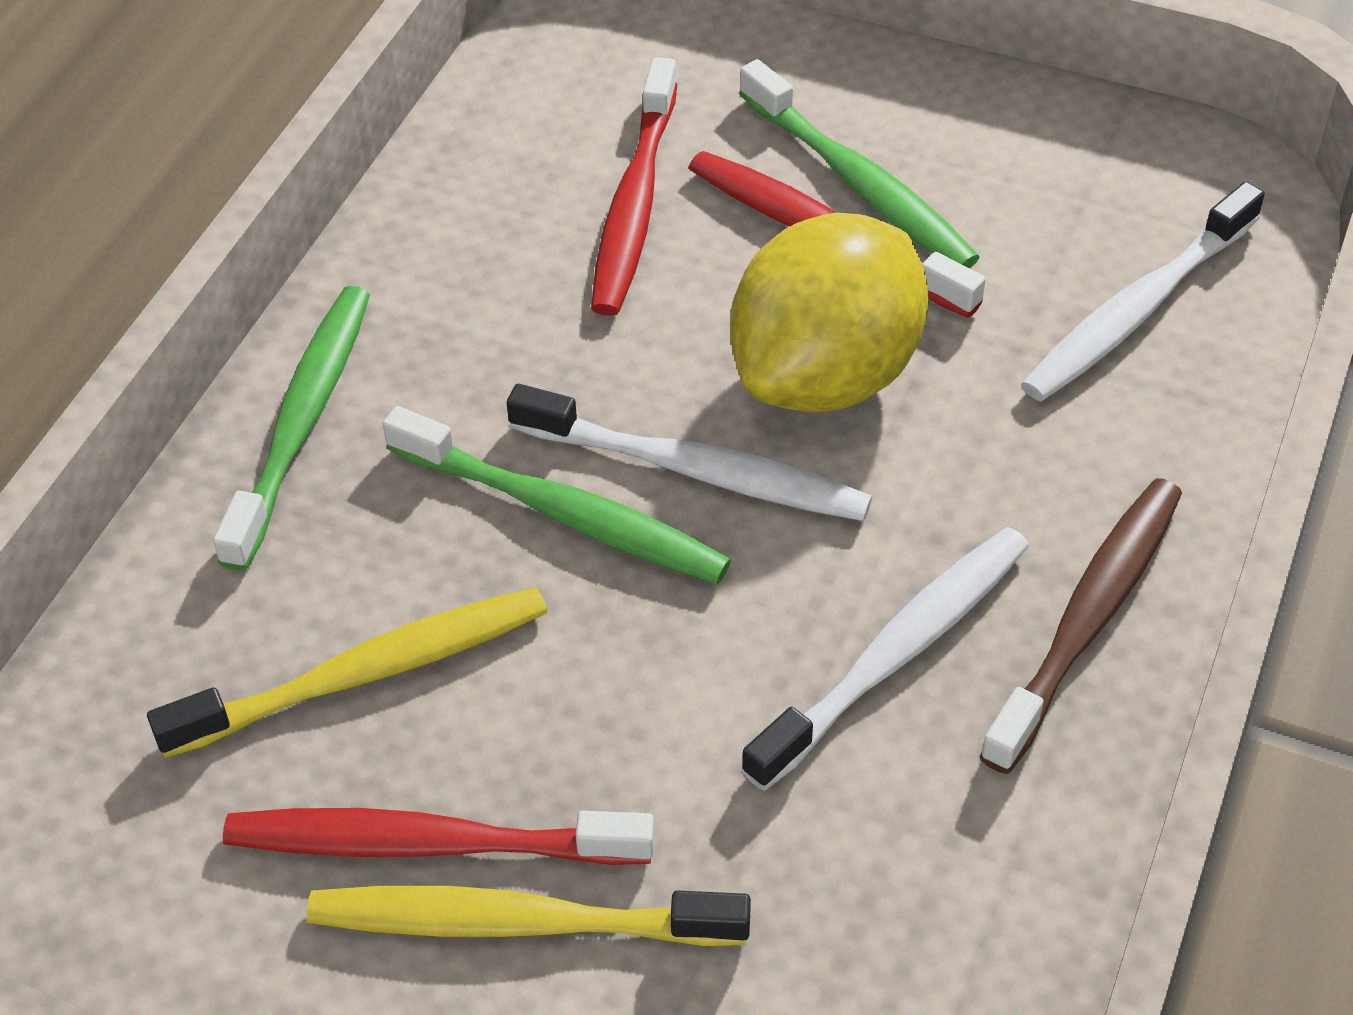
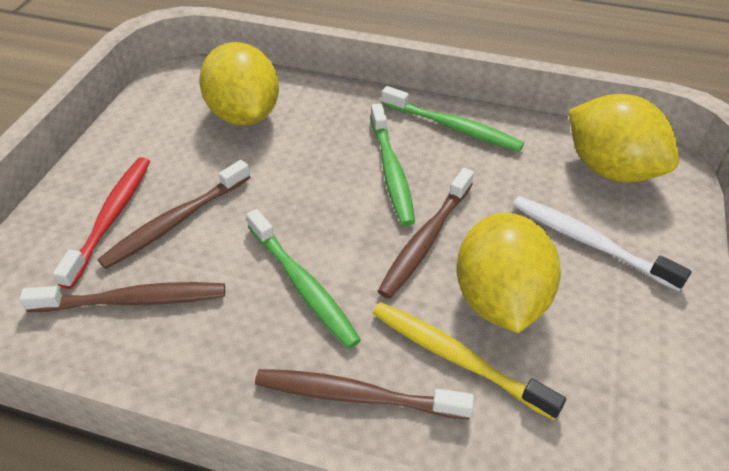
brown toothbrush: 1 -> 4
red toothbrush: 3 -> 1
white toothbrush: 3 -> 1
yellow lemon: 1 -> 3
yellow toothbrush: 2 -> 1

